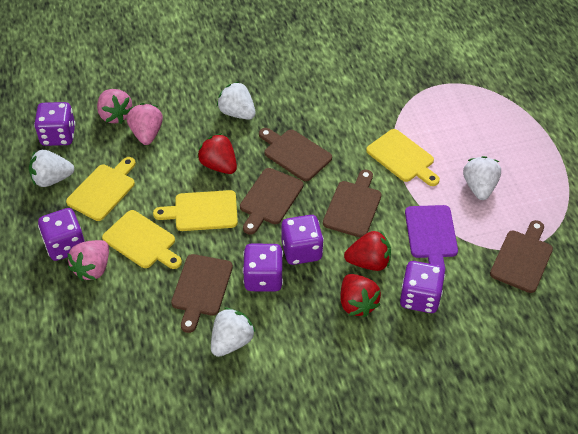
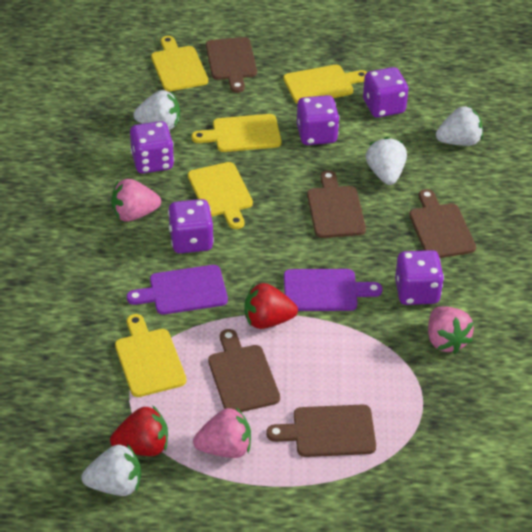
purple cutting board: 1 -> 2
red strawberry: 3 -> 2
yellow cutting board: 4 -> 5

